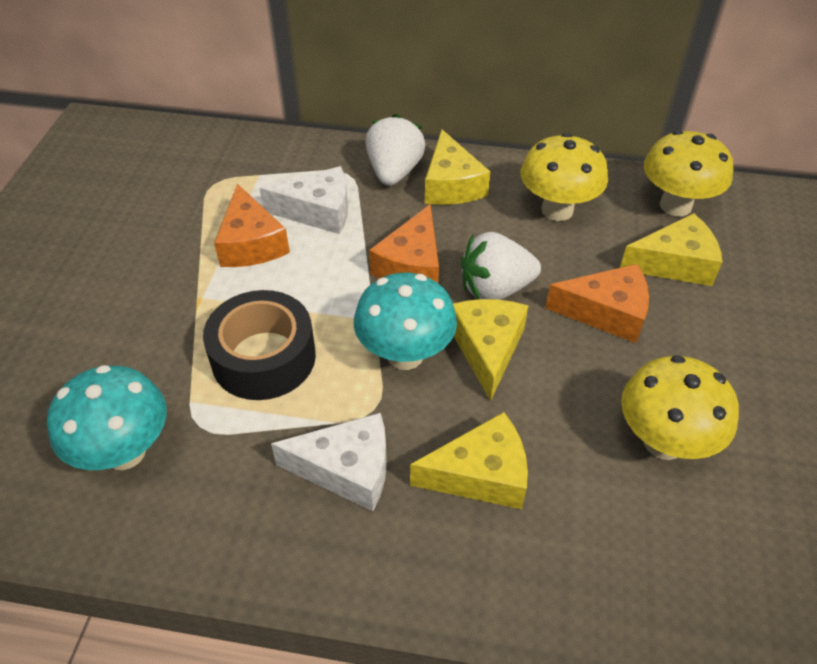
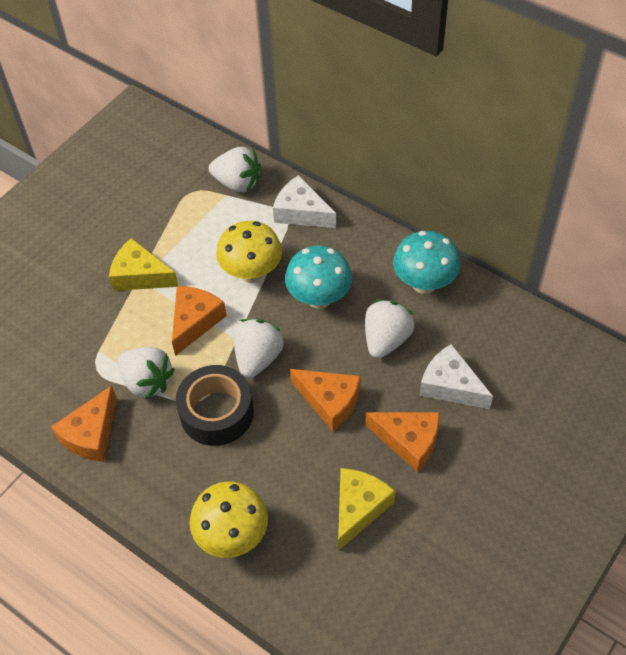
orange cheese: 3 -> 4
white strawberry: 2 -> 4
yellow cheese: 4 -> 2
yellow mushroom: 3 -> 2

